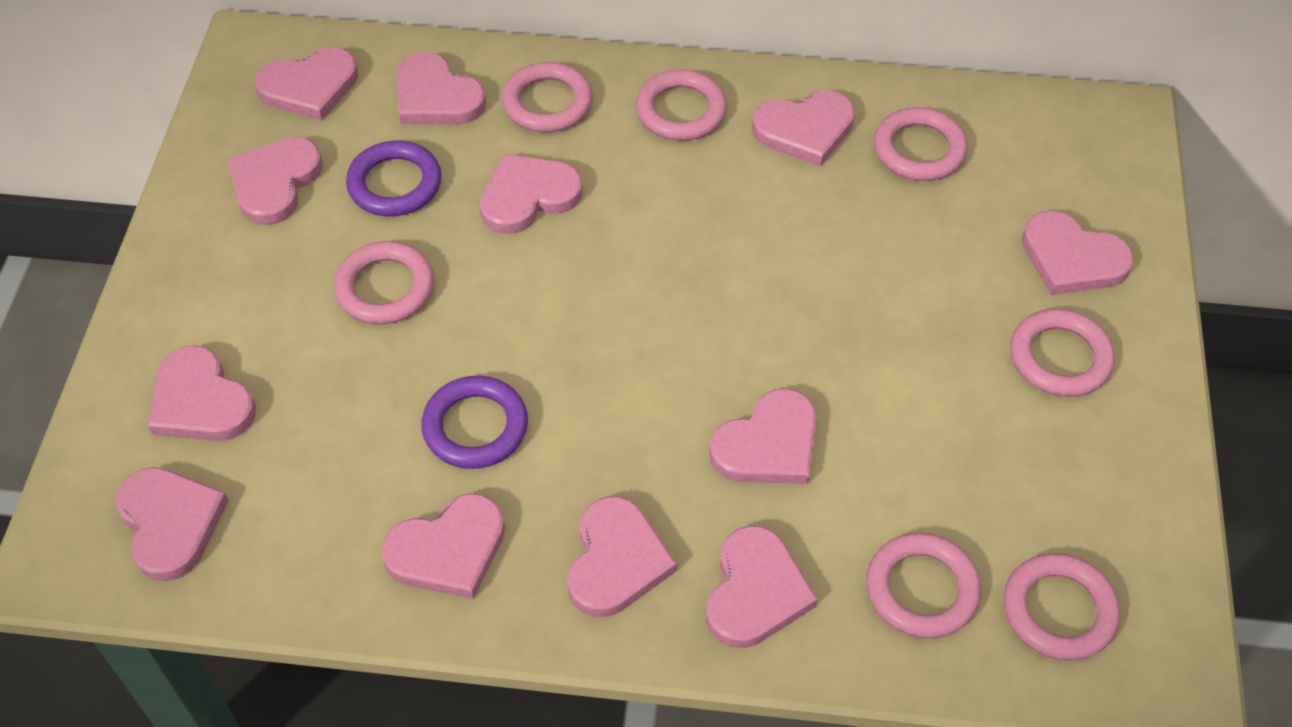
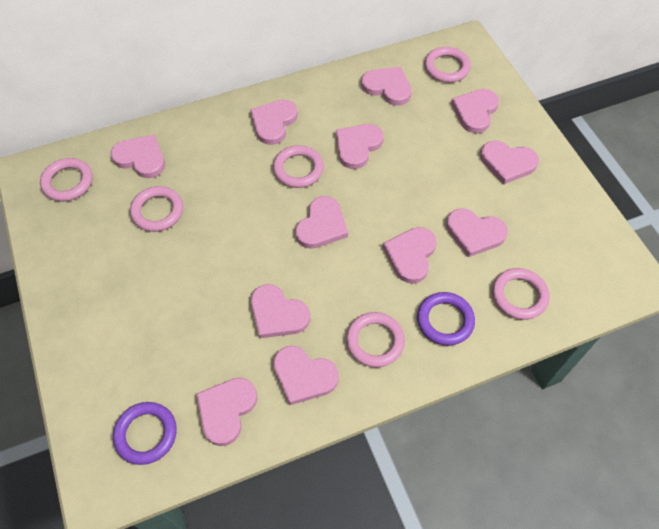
pink ring: 7 -> 6

